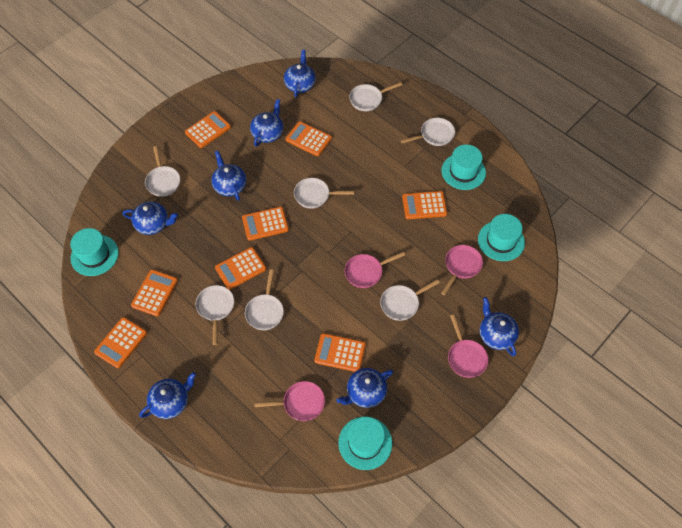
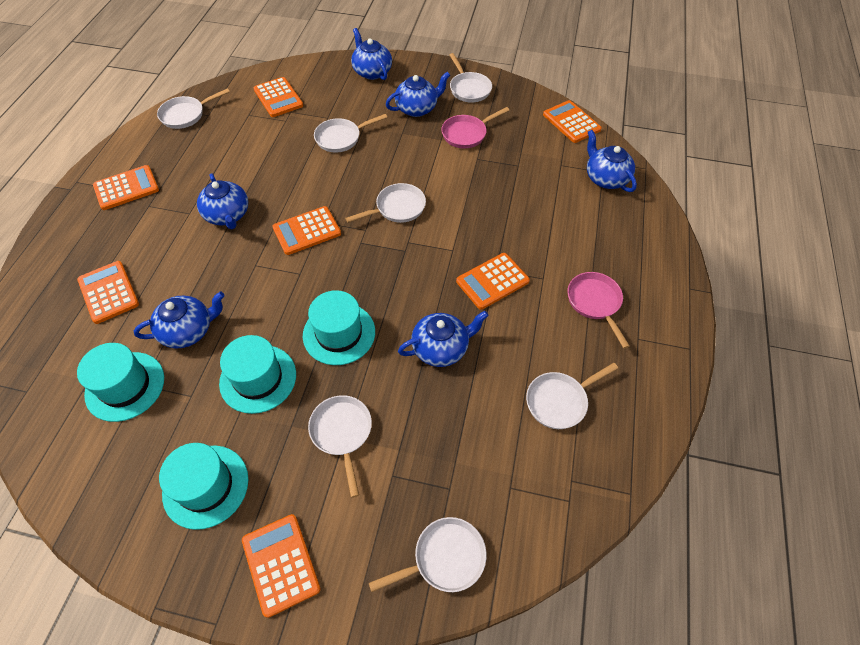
blue teapot: 7 -> 6
orange calculator: 8 -> 7
pink pan: 4 -> 2

